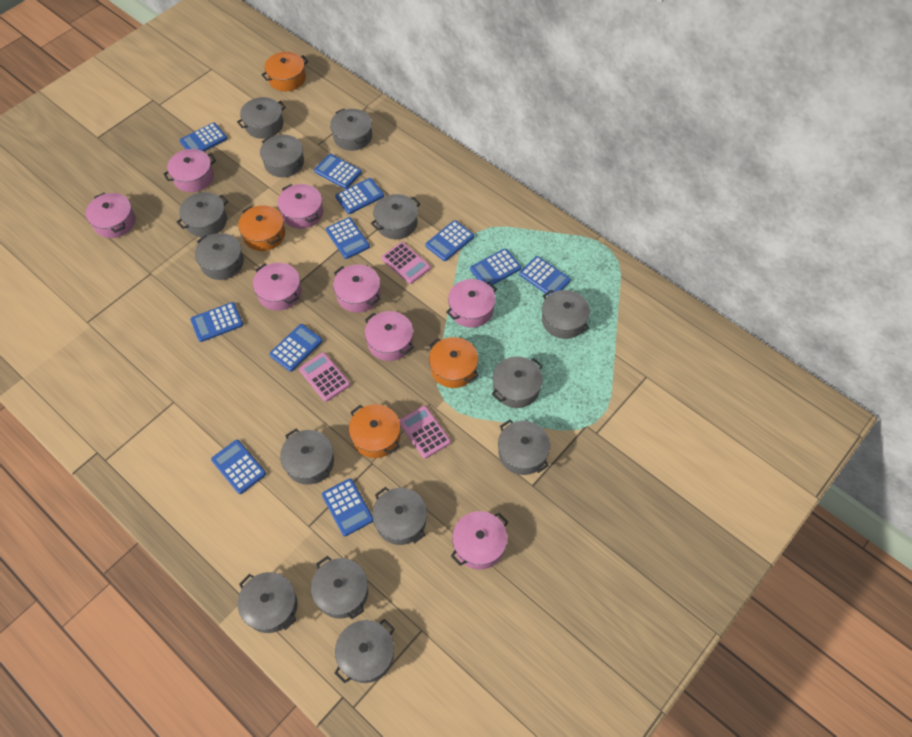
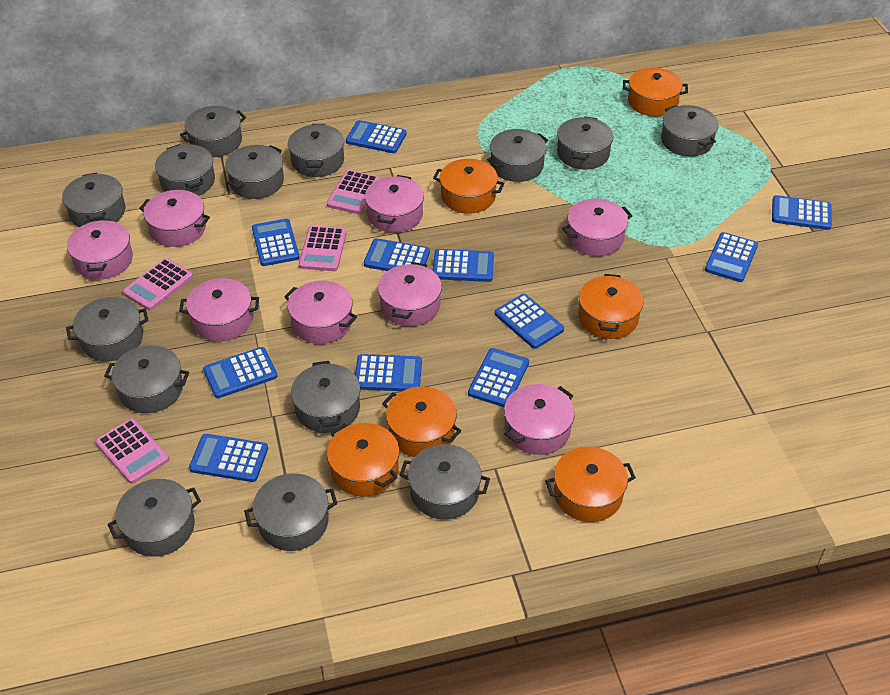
orange pot: 4 -> 6
pink calculator: 3 -> 4

